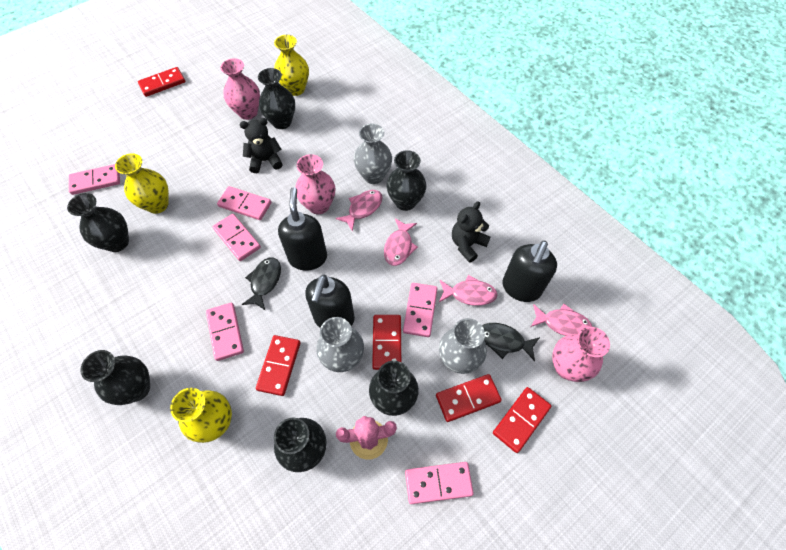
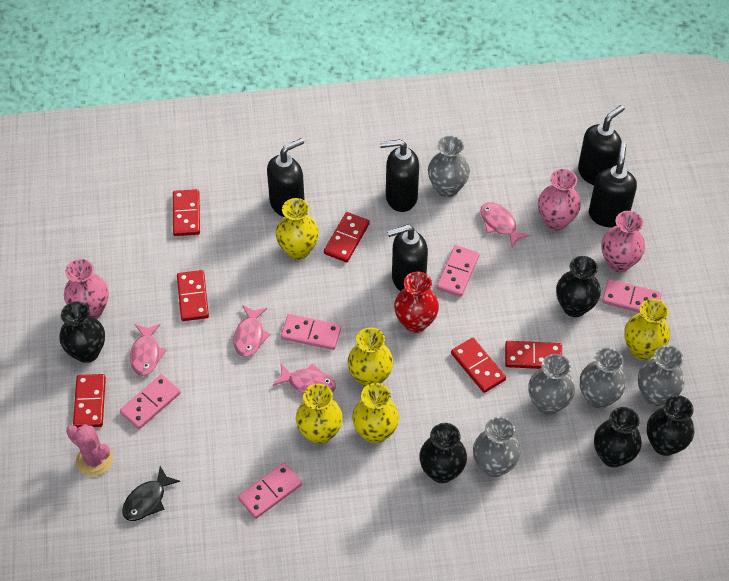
black fish: 2 -> 1
black soap dispenser: 3 -> 5
black teddy bear: 2 -> 0
black vase: 6 -> 5
grey vase: 3 -> 5
pink domino: 6 -> 5
red domino: 5 -> 6
red vase: 0 -> 1
yellow vase: 3 -> 5

